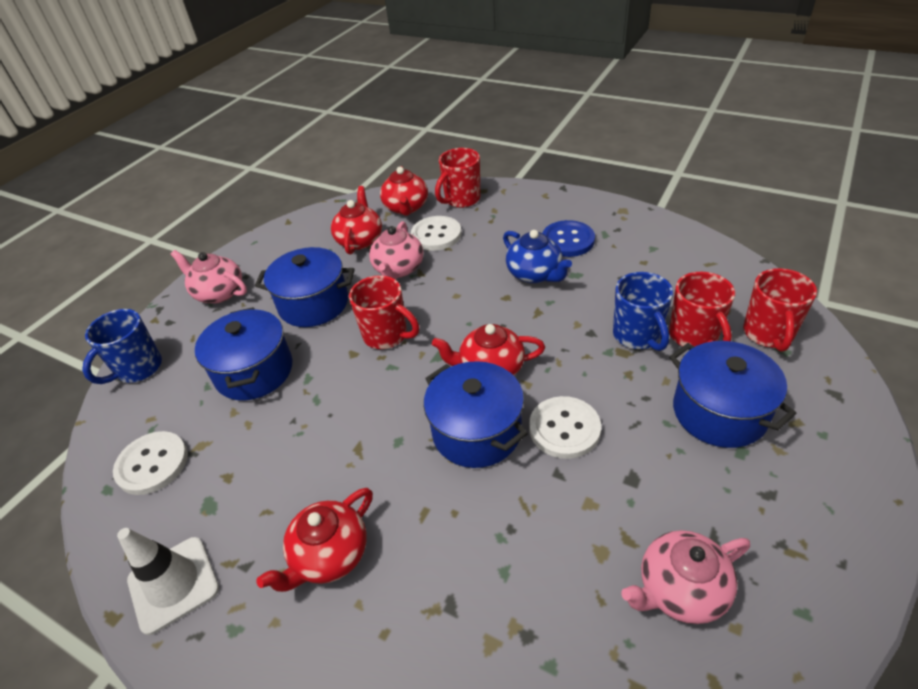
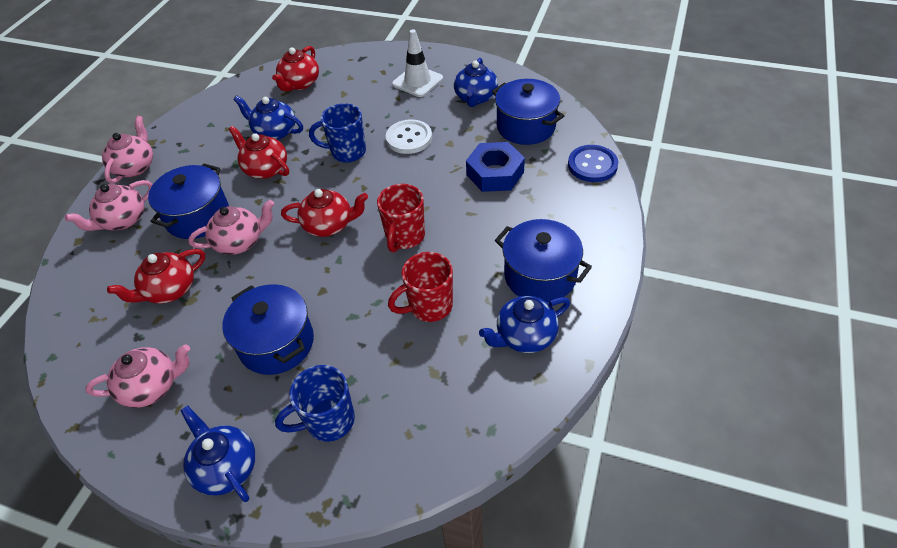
blue nut: 0 -> 1
blue teapot: 1 -> 4
pink teapot: 3 -> 4
red mug: 4 -> 2
white button: 3 -> 1

